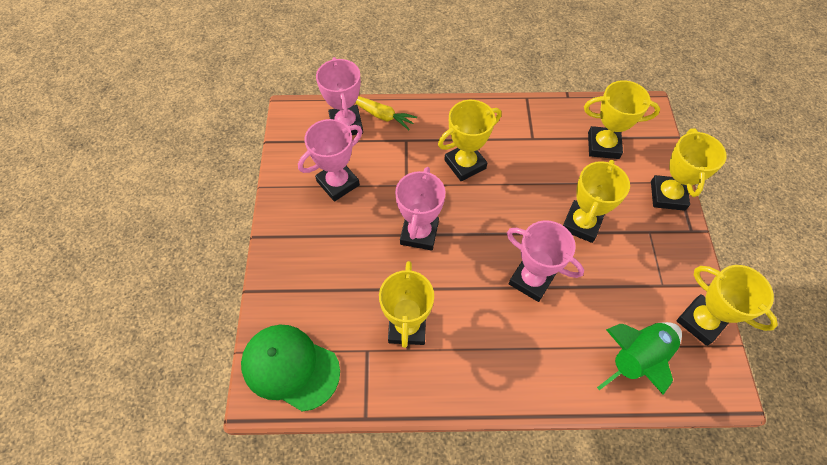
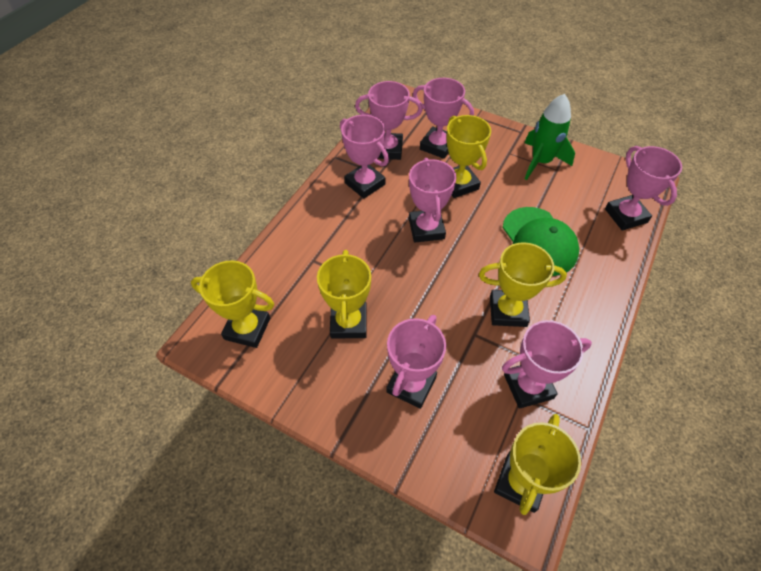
pink trophy: 4 -> 7
yellow carrot: 1 -> 0
yellow trophy: 6 -> 5

